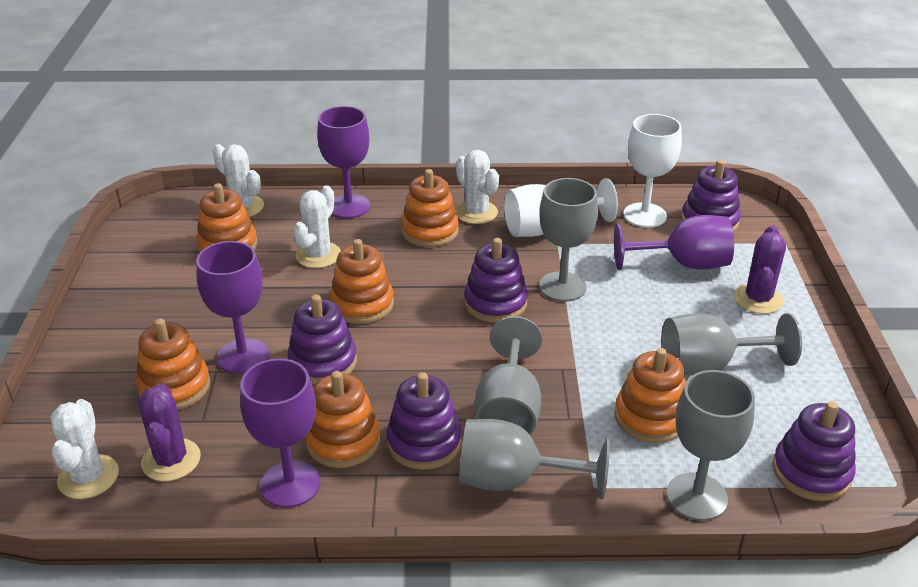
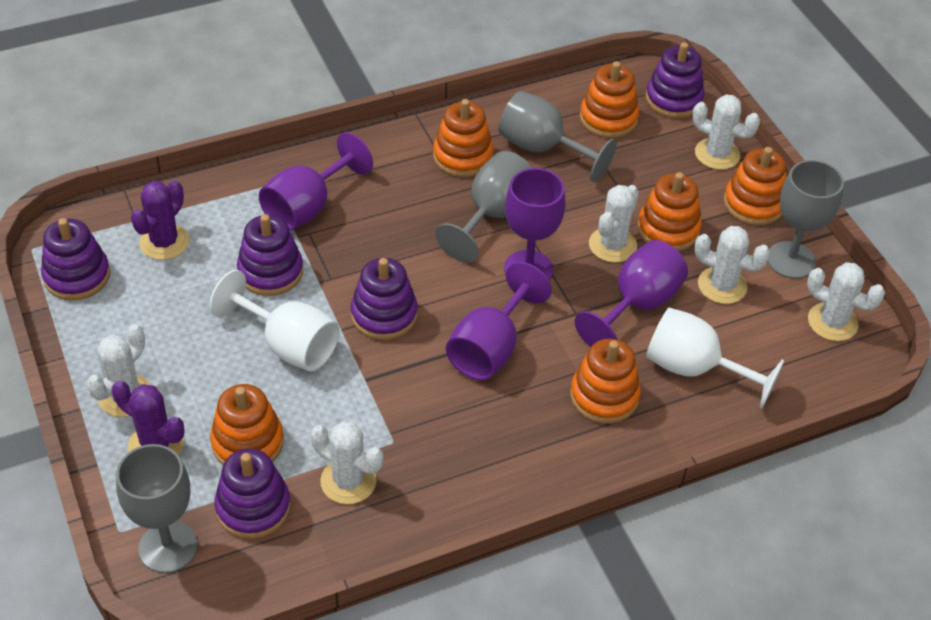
grey goblet: 5 -> 4
white cactus: 4 -> 6

